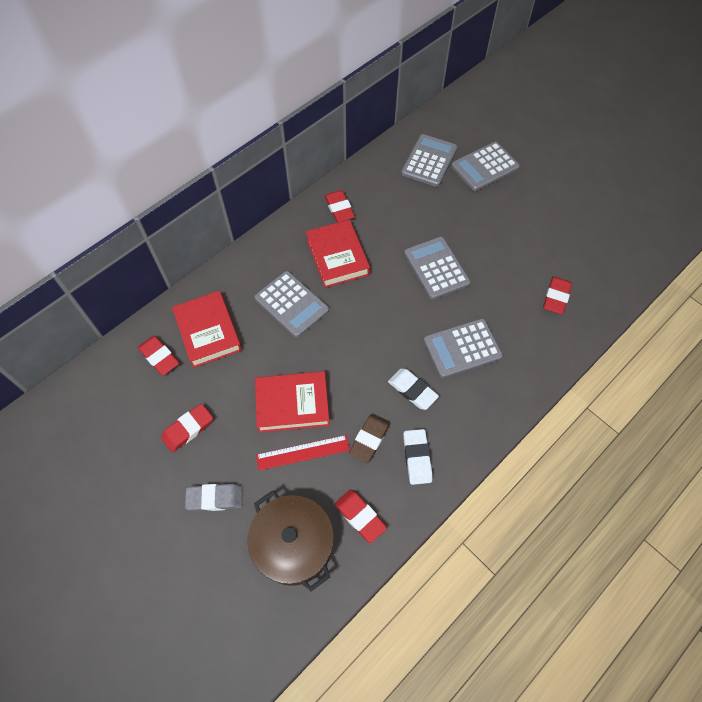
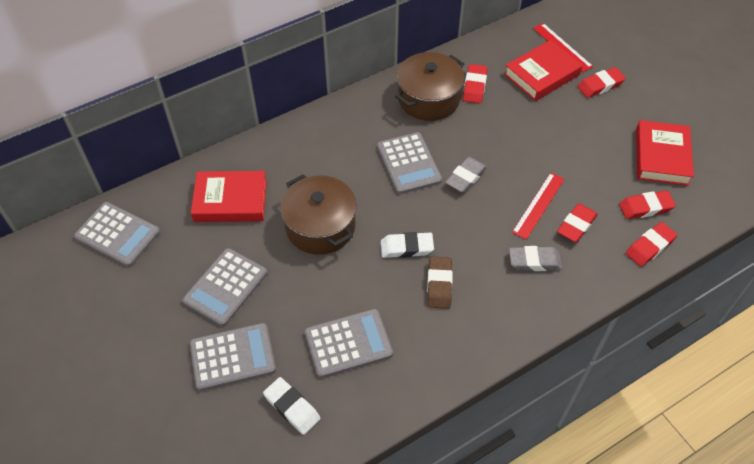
brown pot: 1 -> 2
grey eraser: 1 -> 2
red ruler: 1 -> 2

